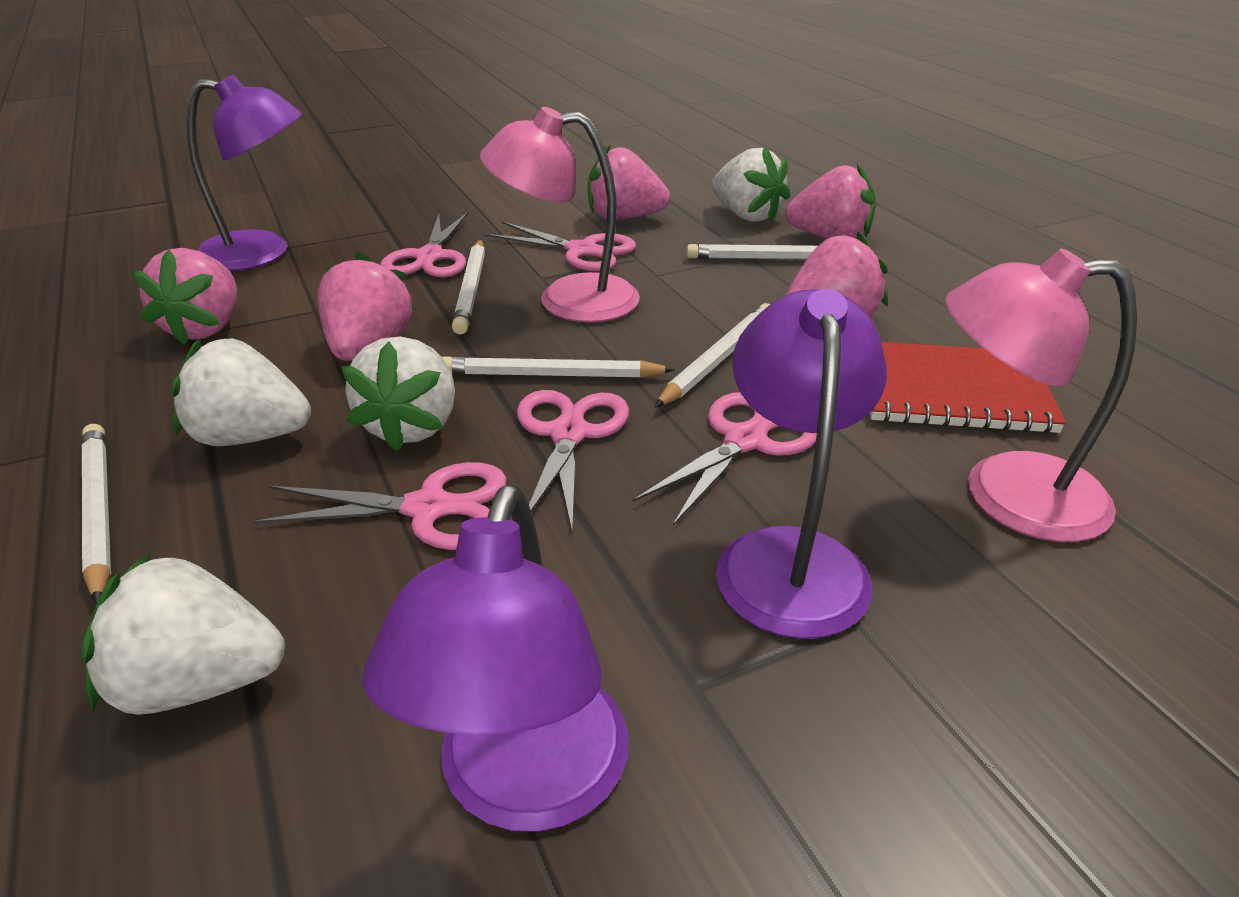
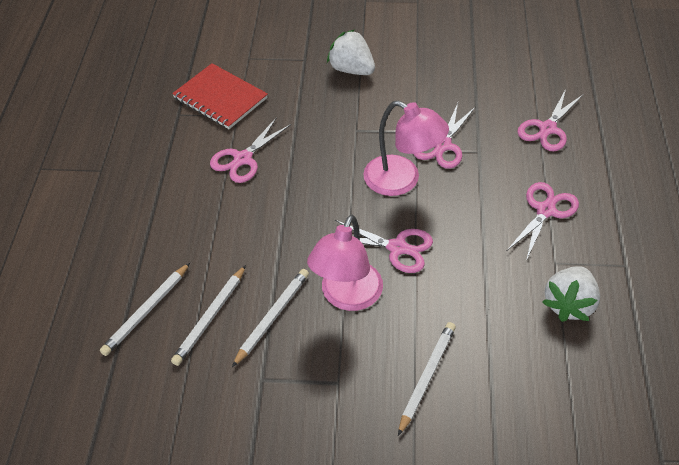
pink strawberry: 5 -> 0
purple lamp: 3 -> 0
white pencil: 5 -> 4
white strawberry: 4 -> 2

